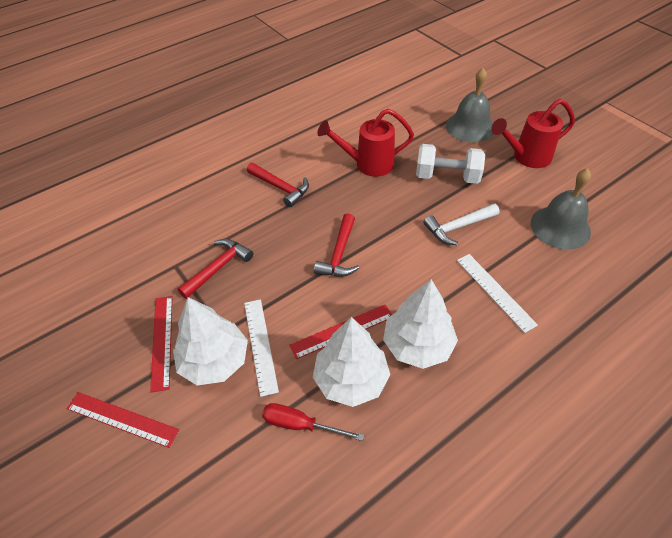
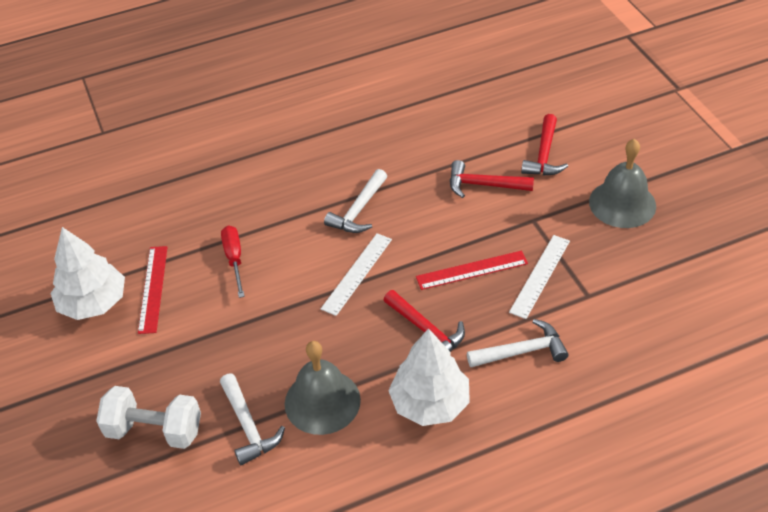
red ruler: 3 -> 2
red watering can: 2 -> 0
white hammer: 1 -> 3
white tree: 3 -> 2

